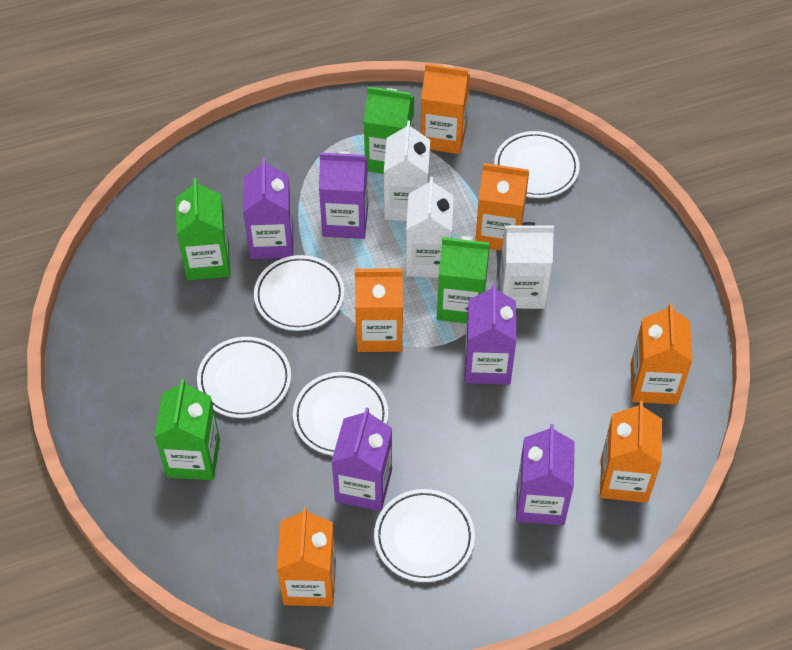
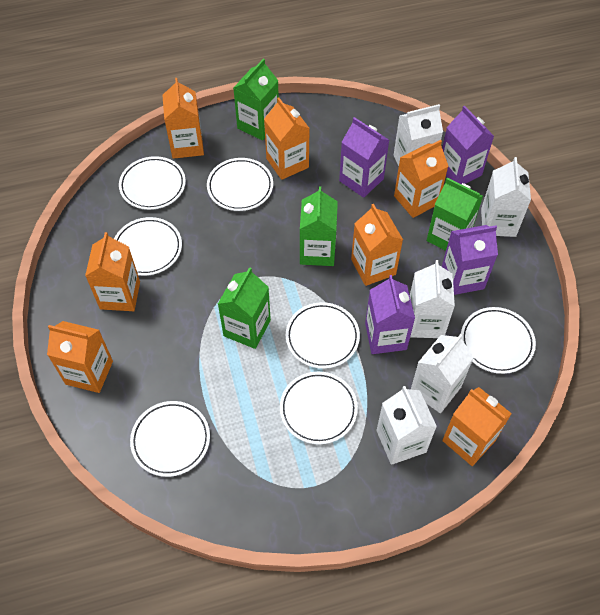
orange carton: 6 -> 7
purple carton: 5 -> 4
white carton: 3 -> 5
white plate: 5 -> 7

